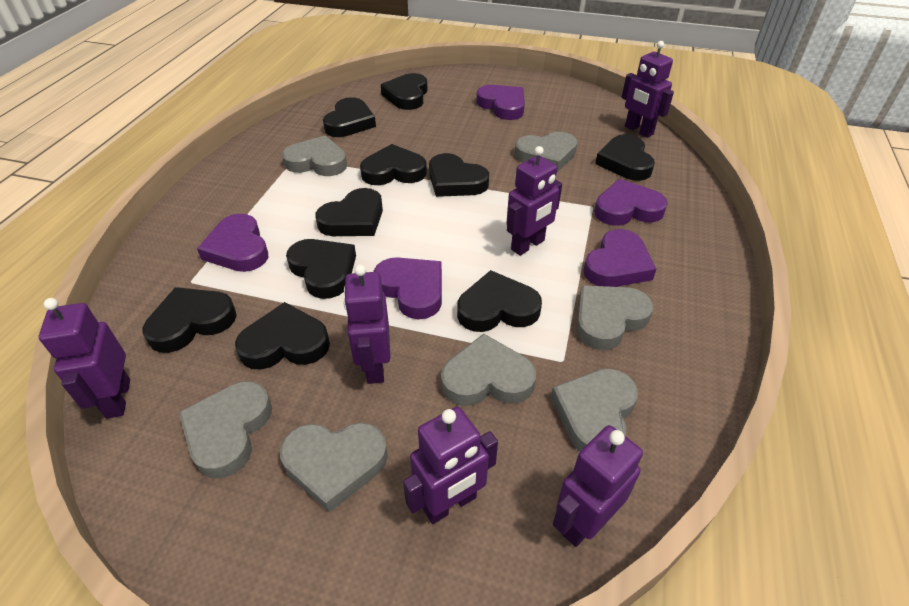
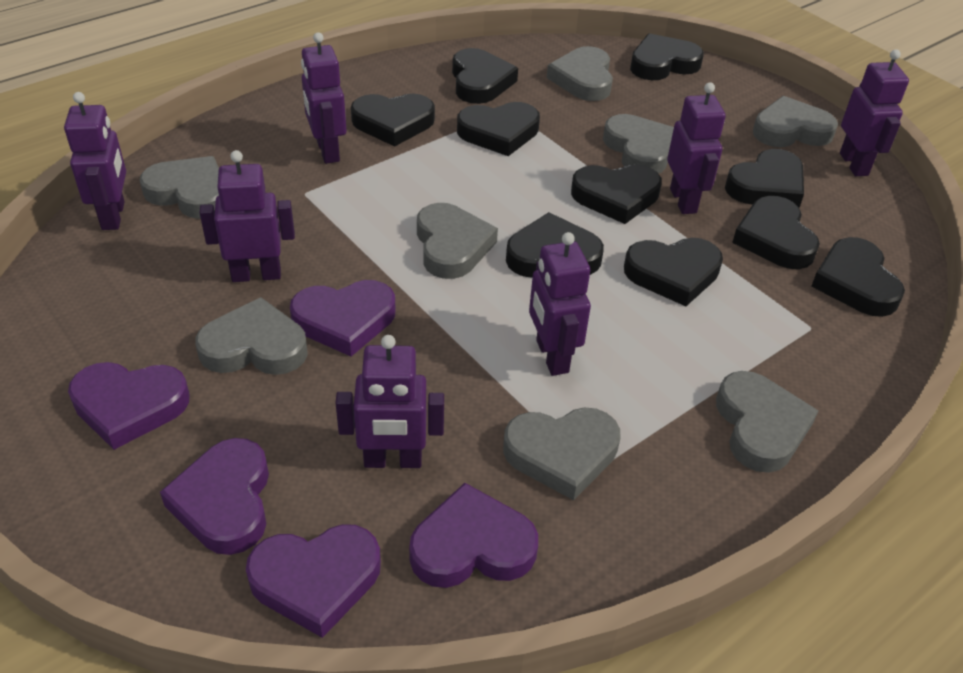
grey heart: 7 -> 8
purple robot: 6 -> 7

